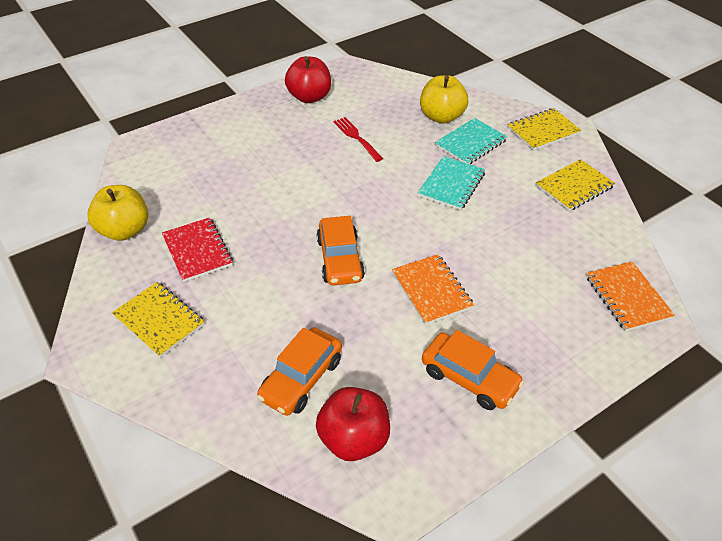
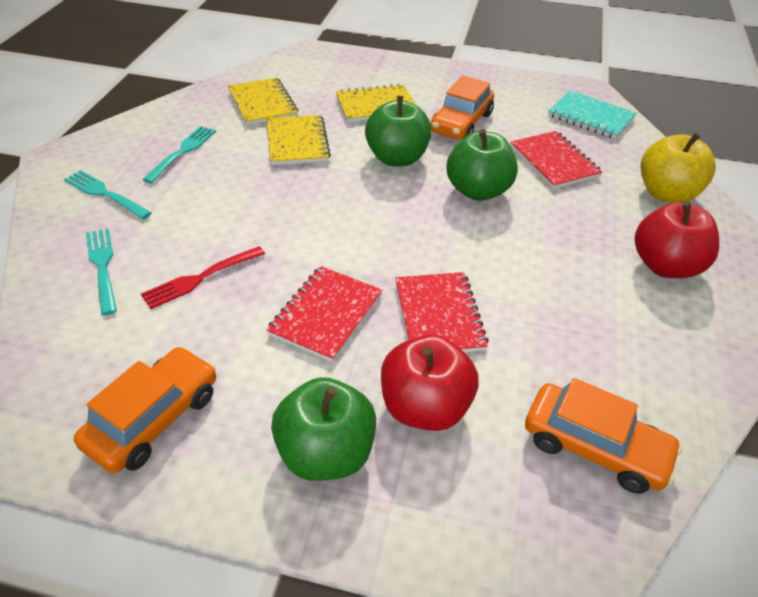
green apple: 0 -> 3
orange notebook: 2 -> 0
red notebook: 1 -> 3
turquoise fork: 0 -> 3
turquoise notebook: 2 -> 1
yellow apple: 2 -> 1

